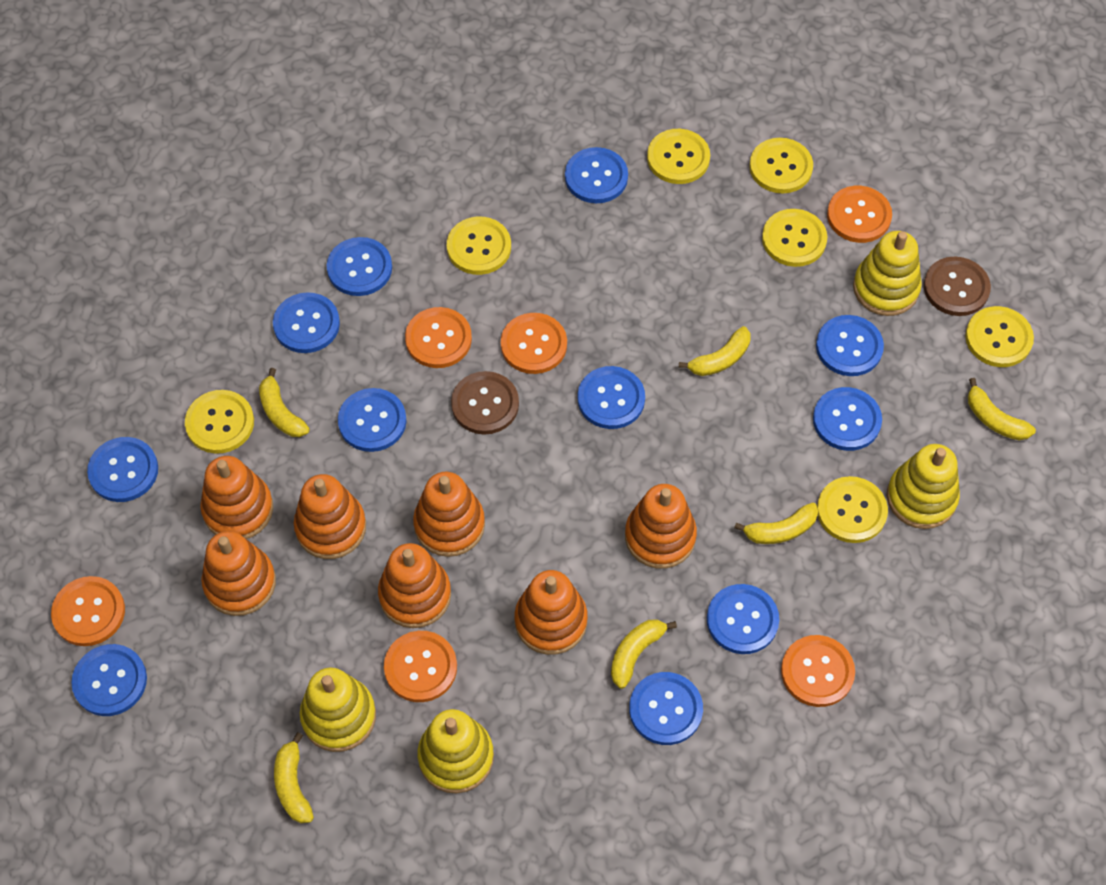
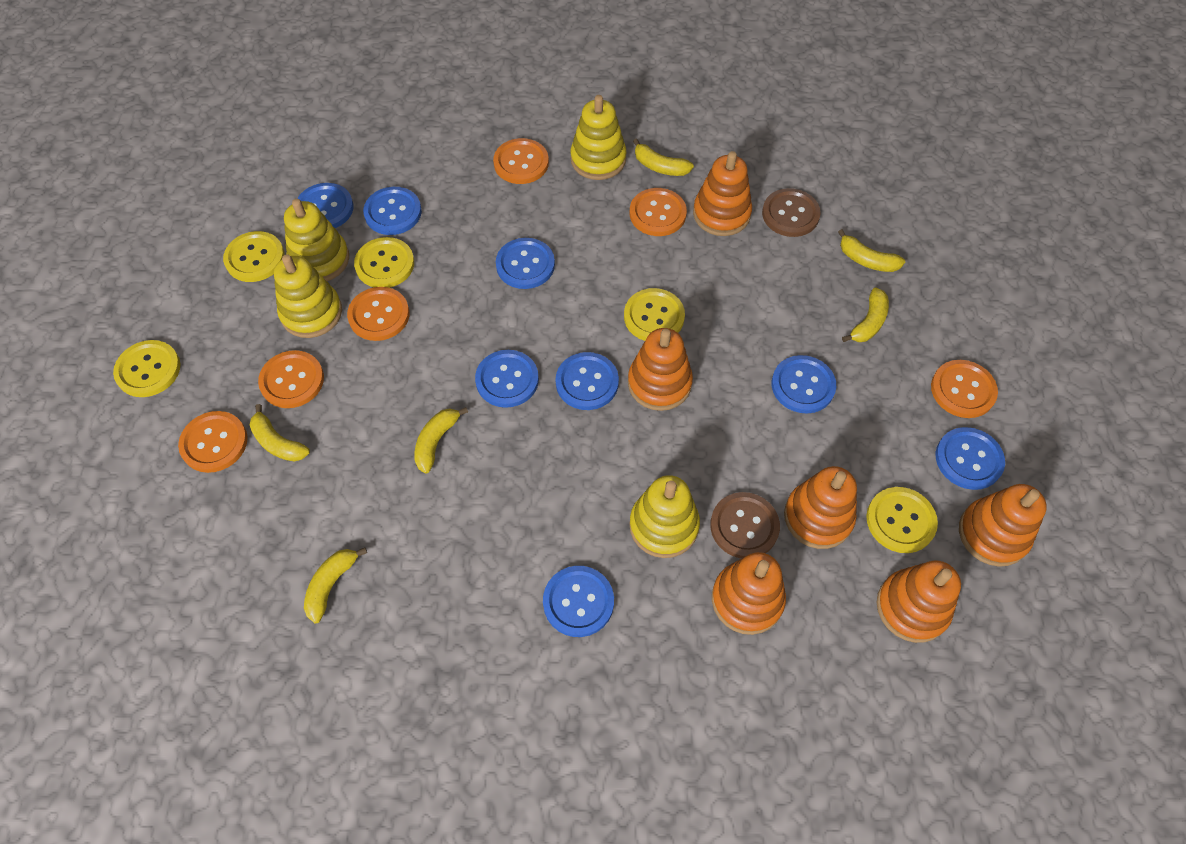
blue button: 11 -> 8
orange stacking toy: 7 -> 6
yellow button: 7 -> 5

